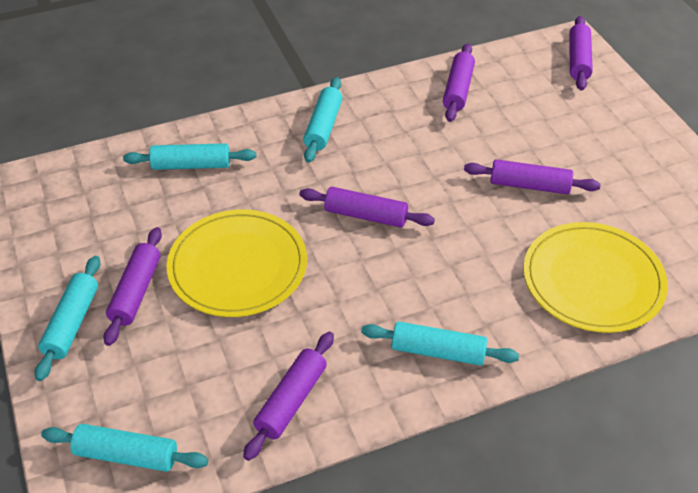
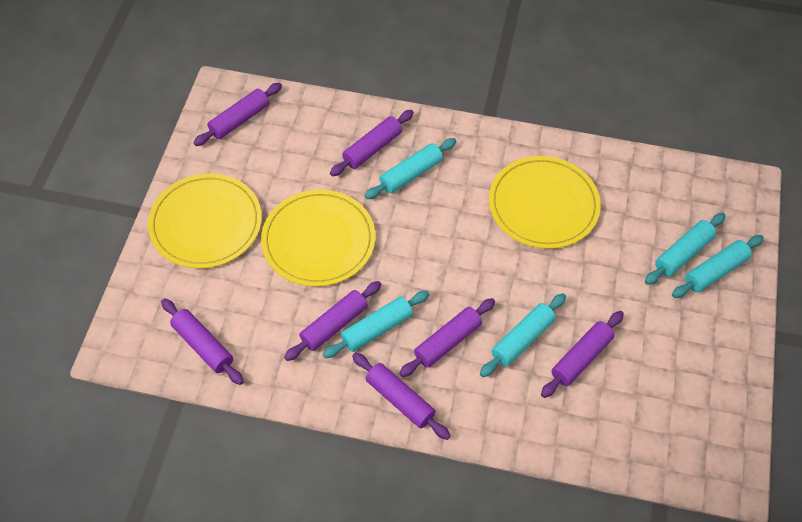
purple rolling pin: 6 -> 7
yellow plate: 2 -> 3

